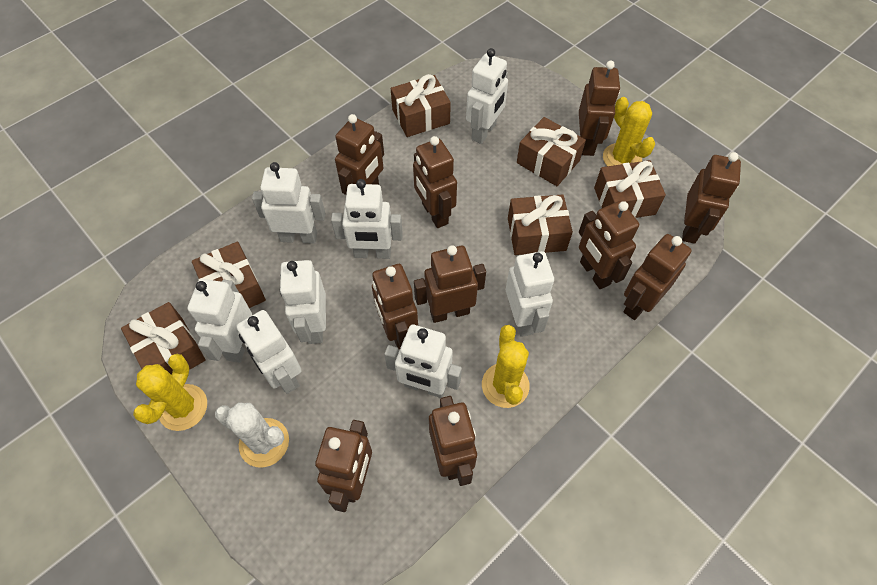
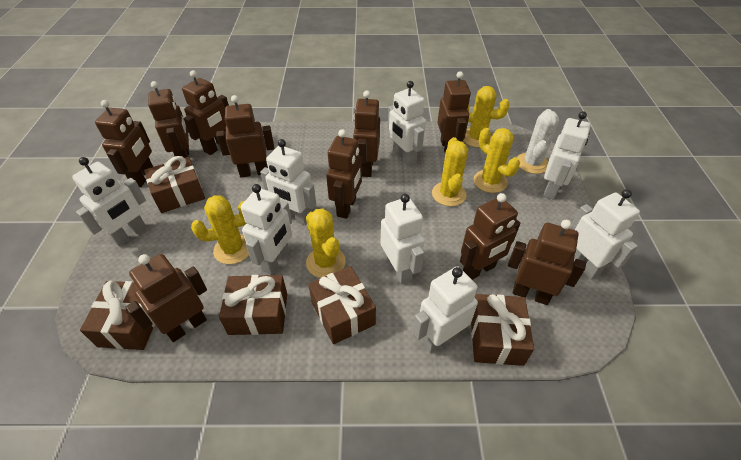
brown gift: 6 -> 5
yellow cactus: 3 -> 5

